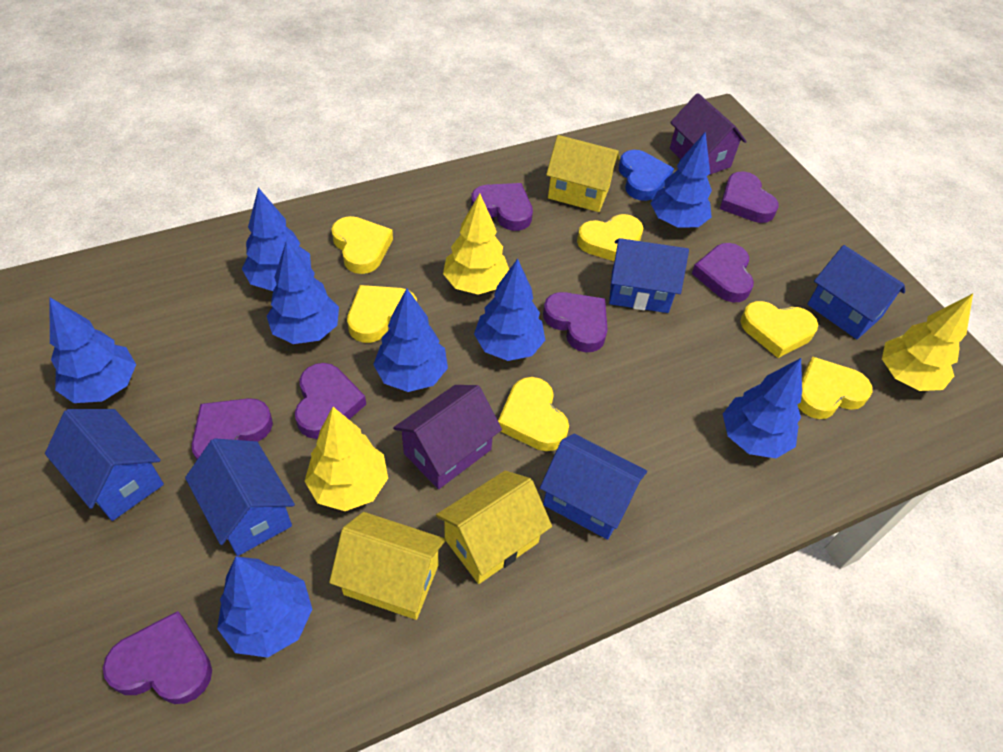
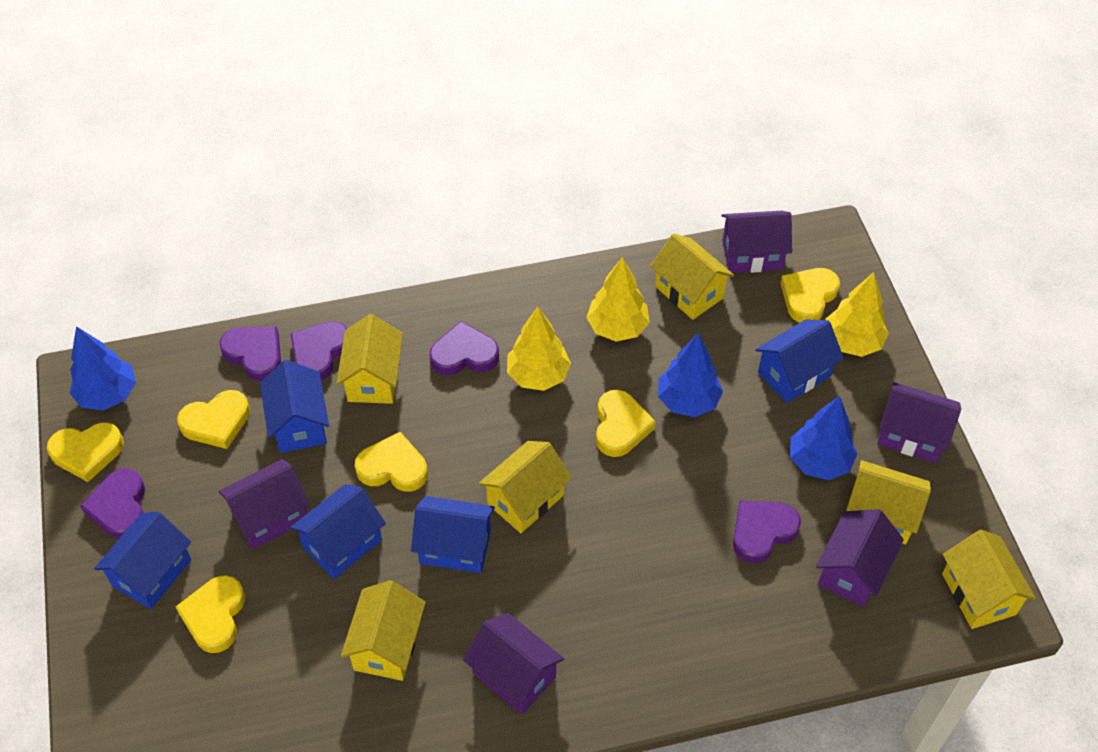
blue heart: 1 -> 0
blue tree: 8 -> 3
purple heart: 7 -> 5
purple house: 2 -> 5
yellow house: 3 -> 6

